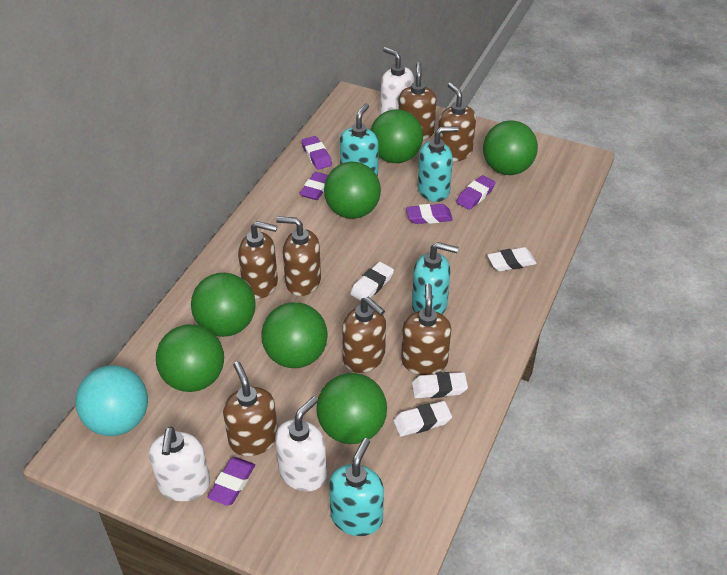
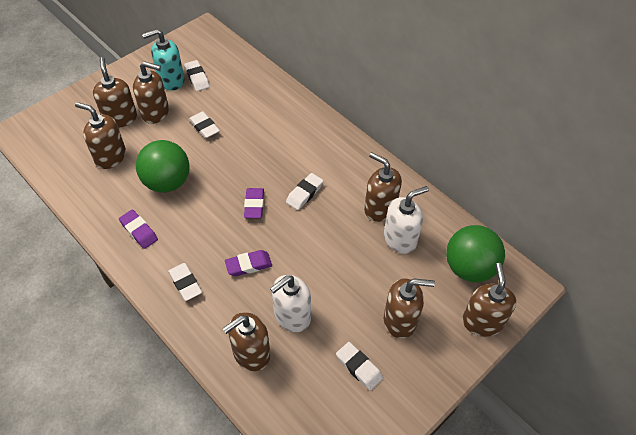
green ball: 7 -> 2
purple eraser: 5 -> 3
turquoise ball: 1 -> 0
turquoise soap dispenser: 4 -> 1
white eraser: 4 -> 5
white soap dispenser: 3 -> 2

